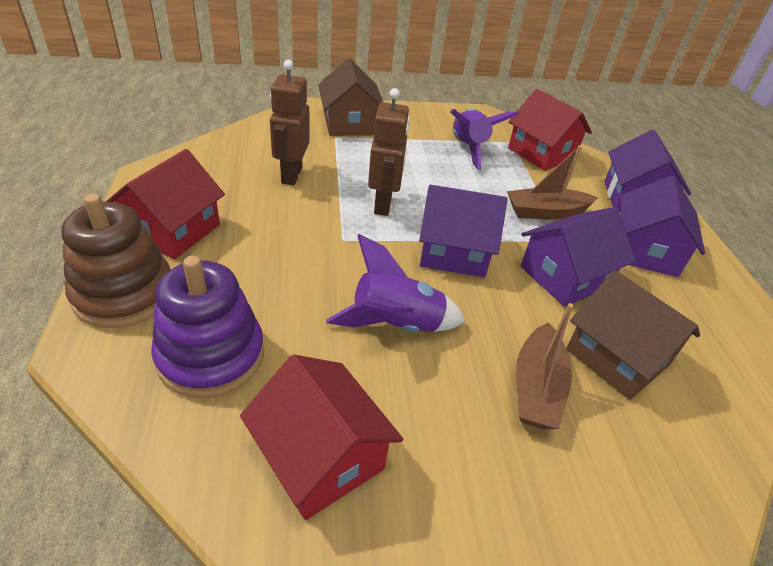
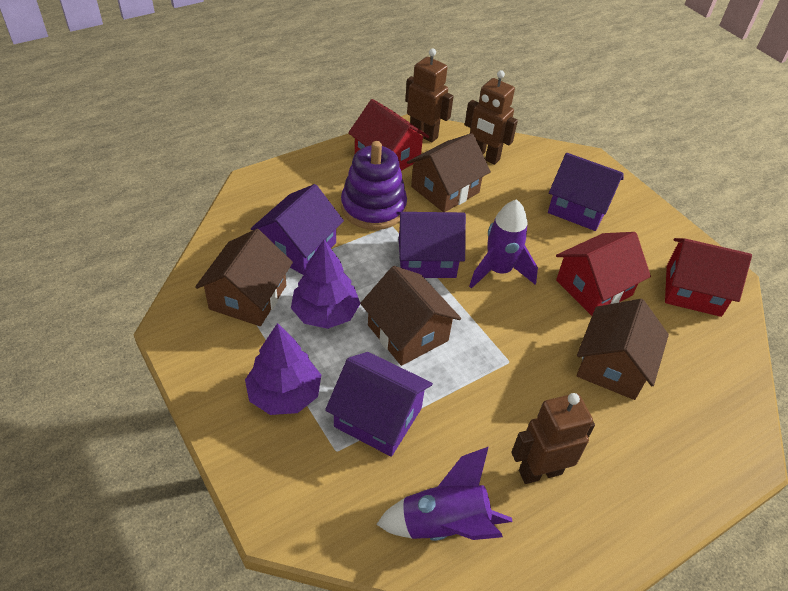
brown boat: 2 -> 0
brown house: 2 -> 4
brown robot: 2 -> 3
brown stacking toy: 1 -> 0
purple tree: 0 -> 2

